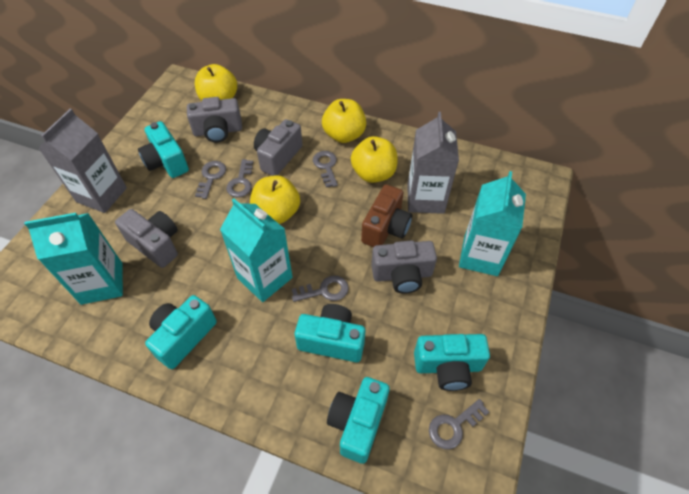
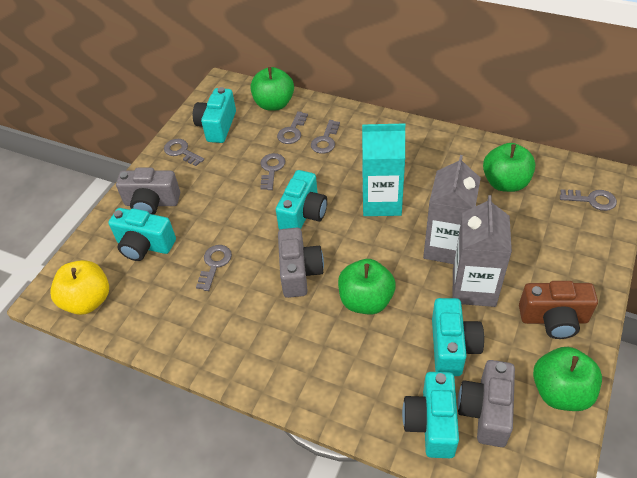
green apple: 0 -> 4
grey camera: 4 -> 3
grey key: 5 -> 6
turquoise carton: 3 -> 1
yellow apple: 4 -> 1

